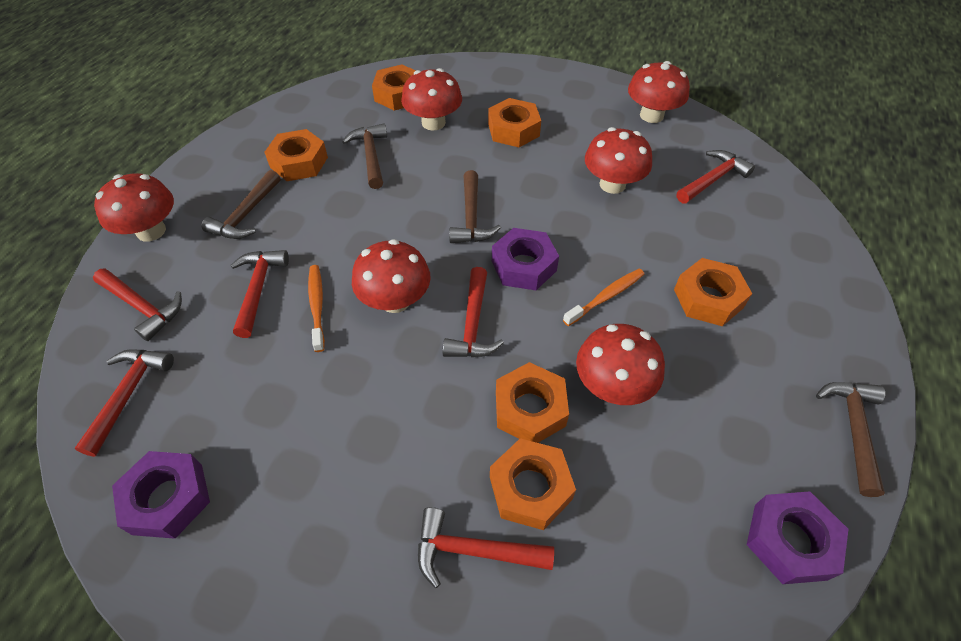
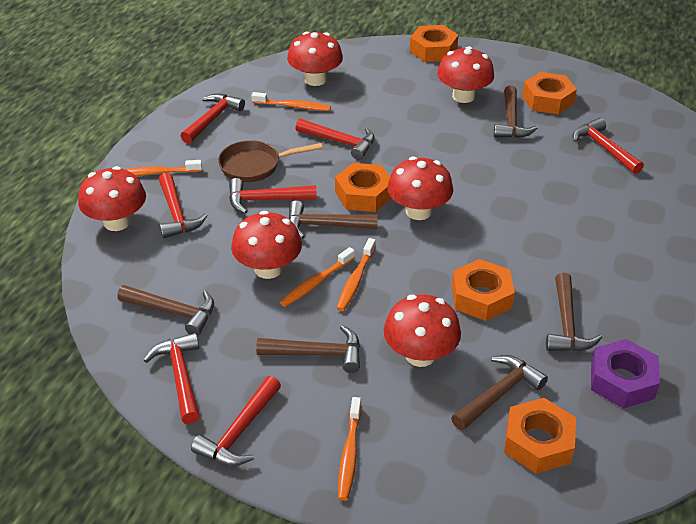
brown hammer: 4 -> 6
brown pan: 0 -> 1
orange nut: 6 -> 5
orange toothbrush: 2 -> 5
purple nut: 3 -> 1
red hammer: 6 -> 7

